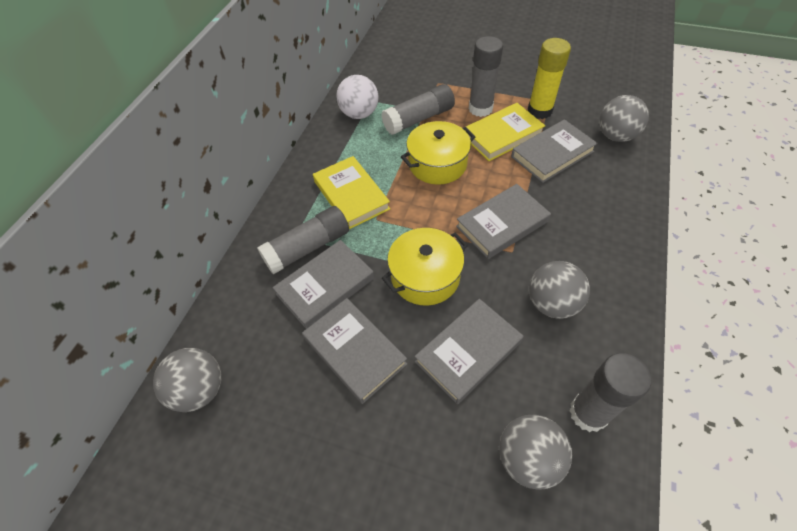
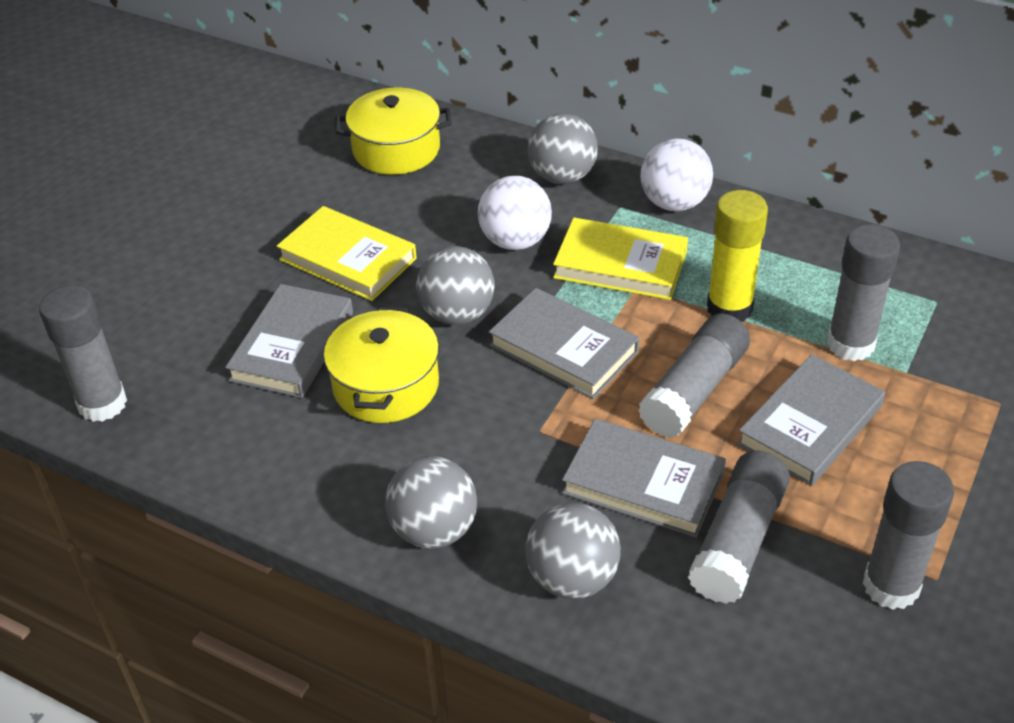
grey book: 5 -> 4
grey glue stick: 4 -> 5
white ball: 1 -> 2

